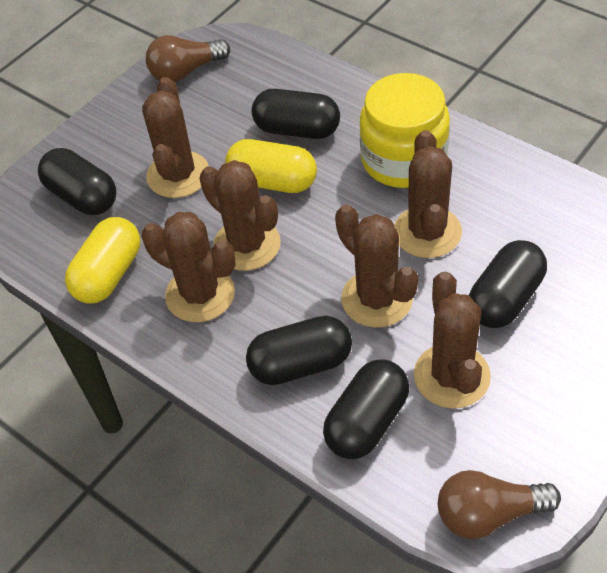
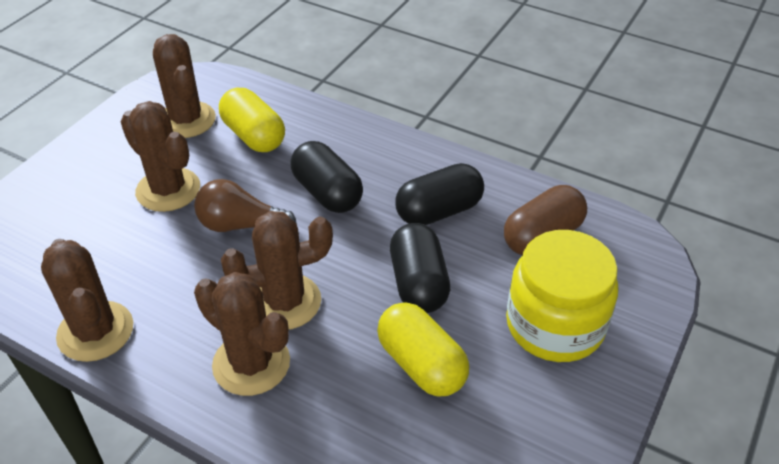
black capsule: 5 -> 3
brown cactus: 6 -> 5
brown capsule: 0 -> 1
brown light bulb: 2 -> 1

